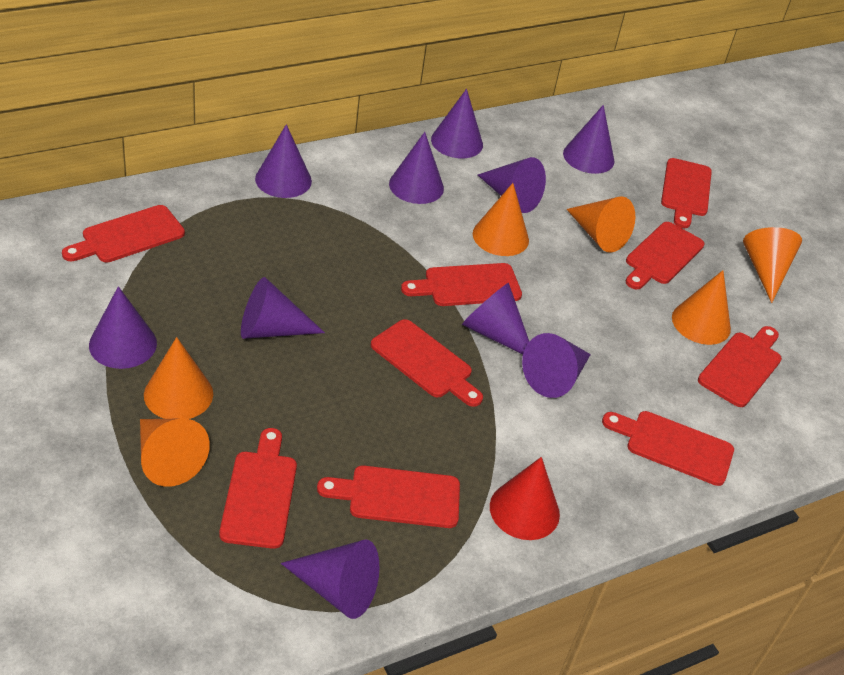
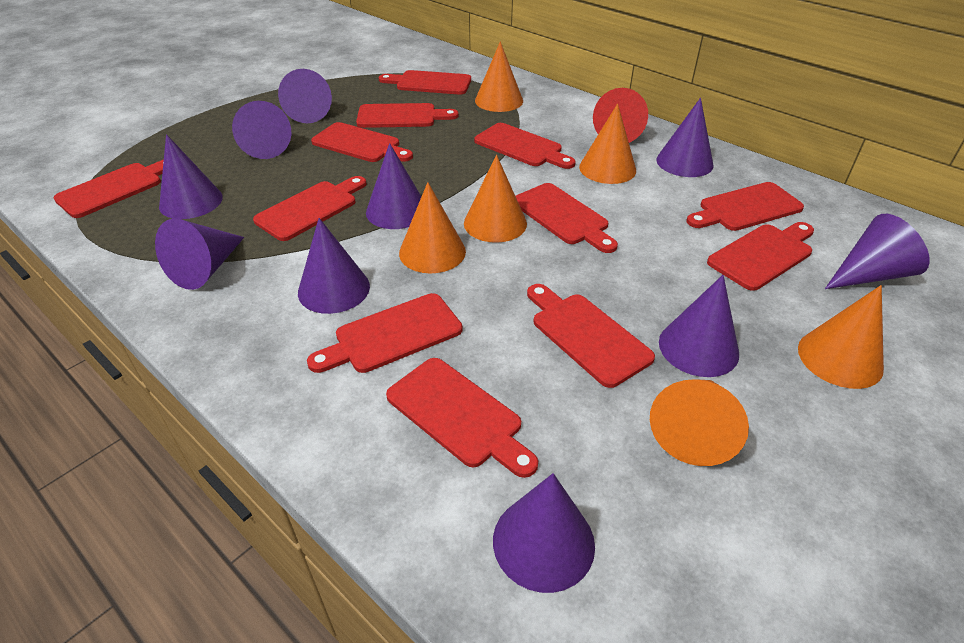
red cutting board: 9 -> 12

